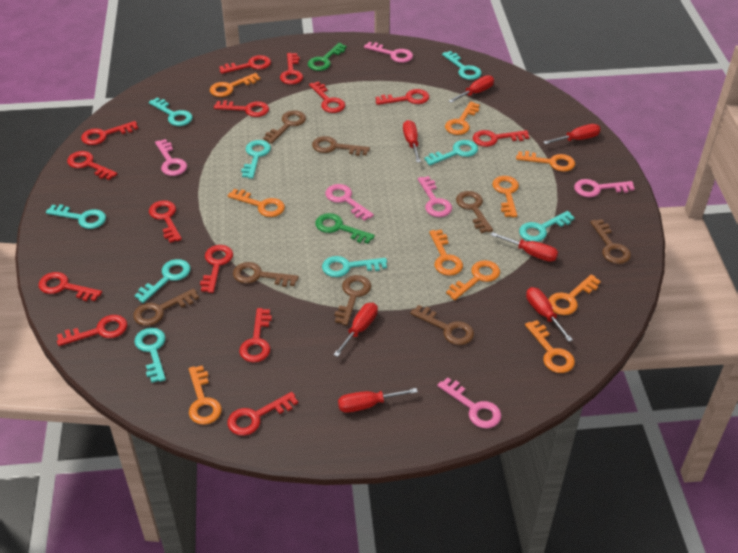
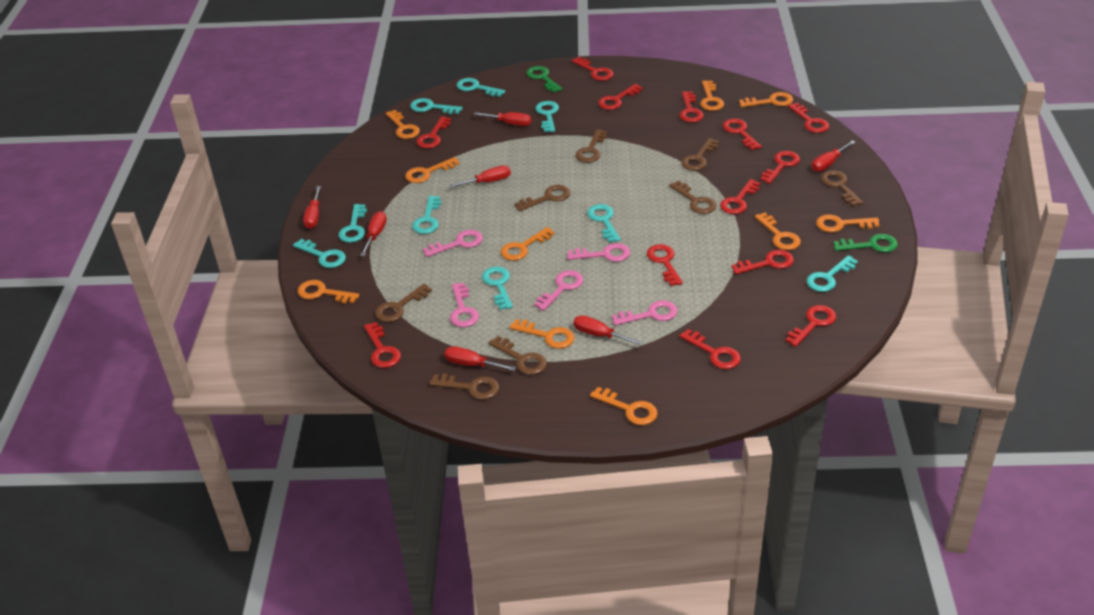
pink key: 6 -> 5
red key: 14 -> 13

